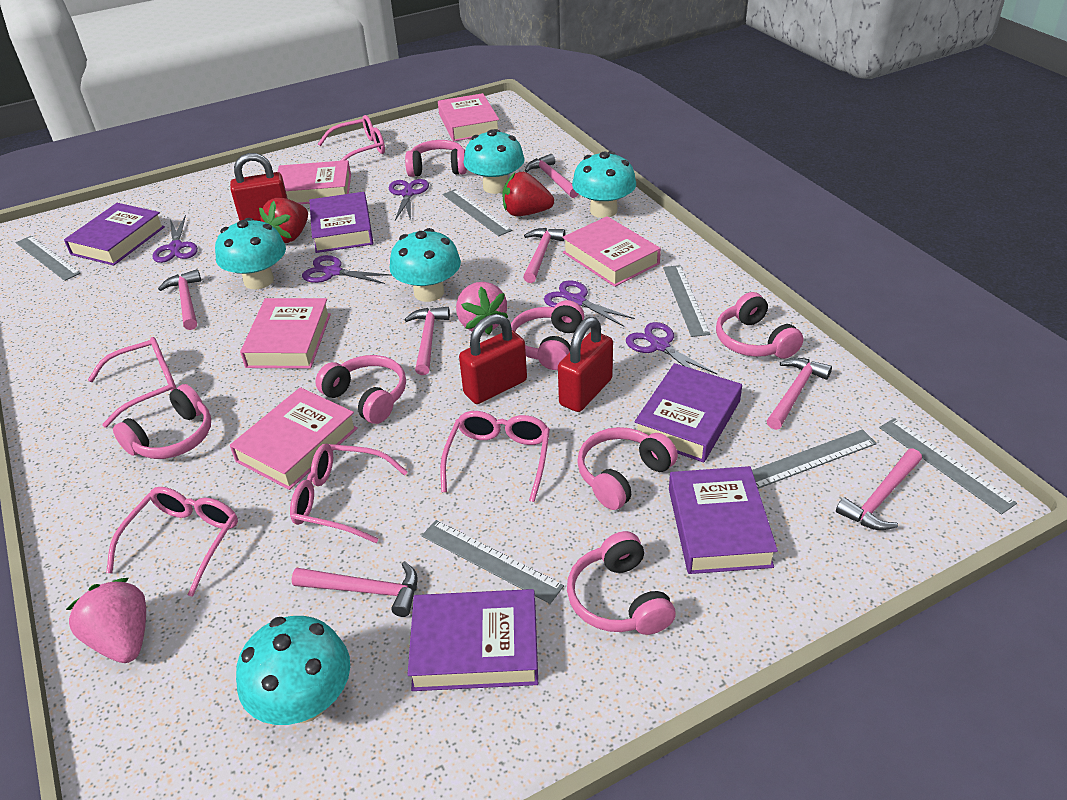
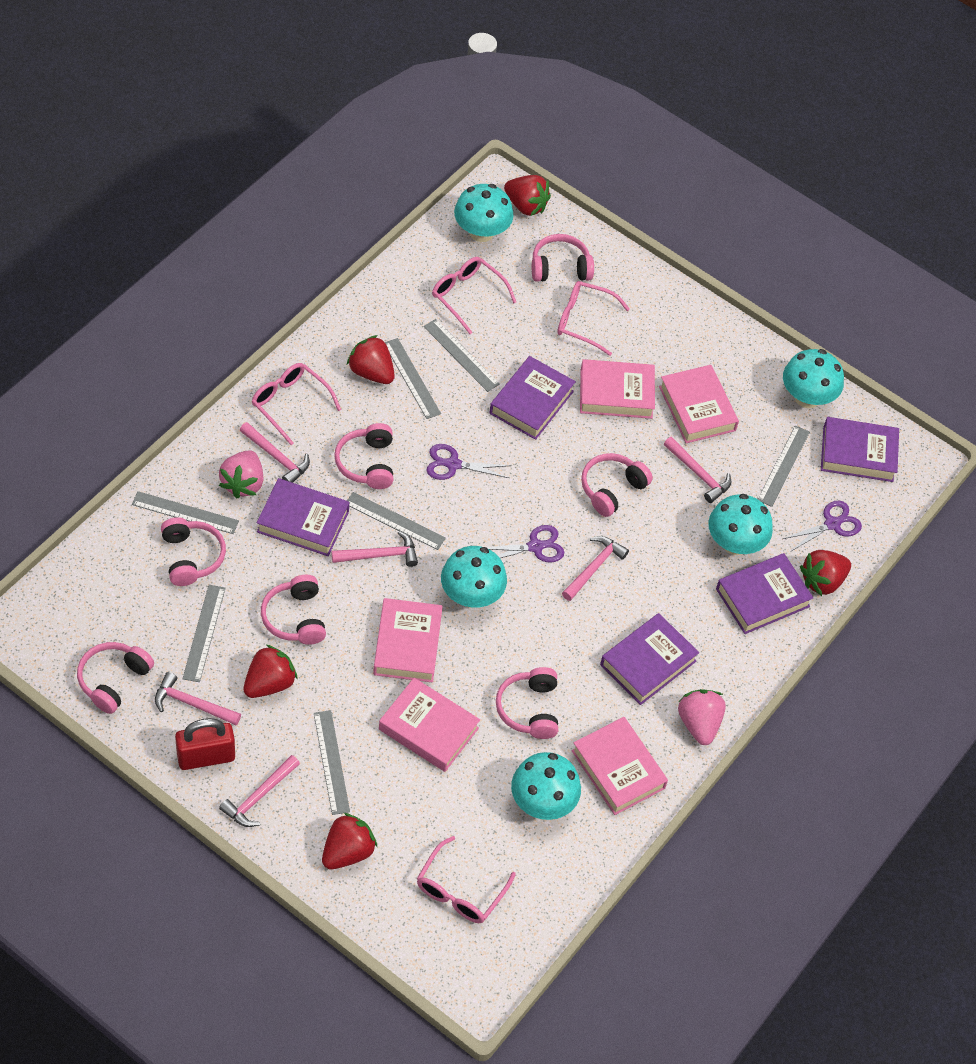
grey ruler: 6 -> 7
pink glasses: 5 -> 4
pink hammer: 7 -> 6
purple scissors: 5 -> 3
red padlock: 3 -> 1
red strawberry: 2 -> 5

